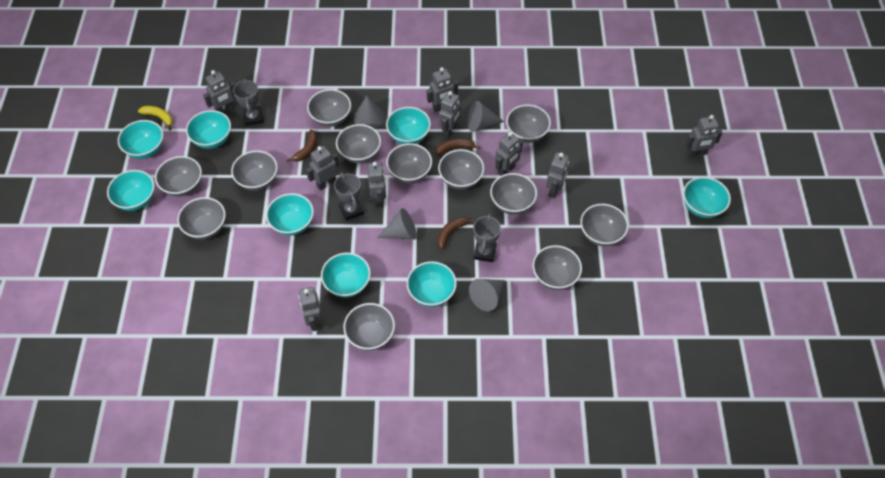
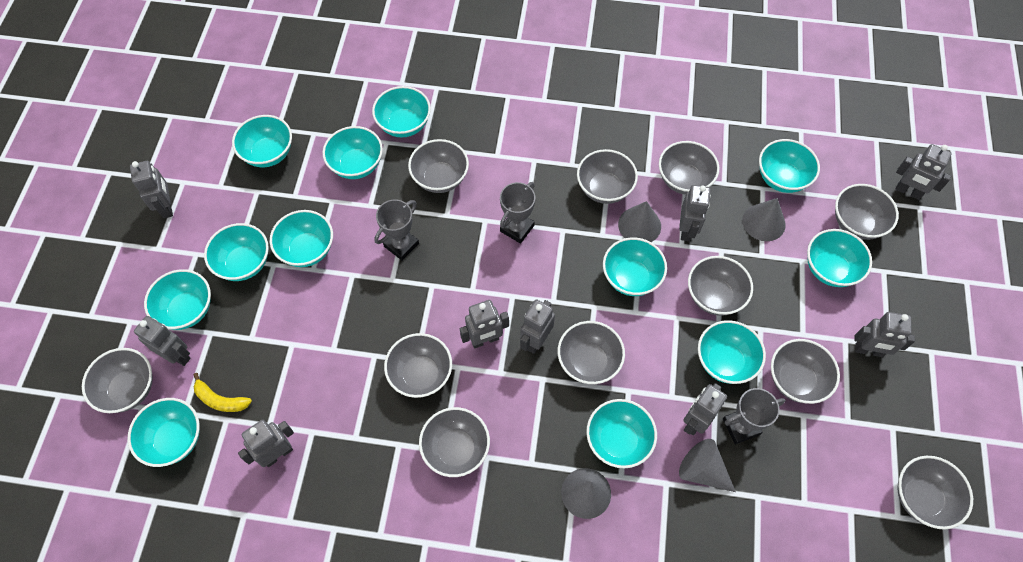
brown banana: 3 -> 0
grey bowl: 12 -> 11
turquoise bowl: 8 -> 12

